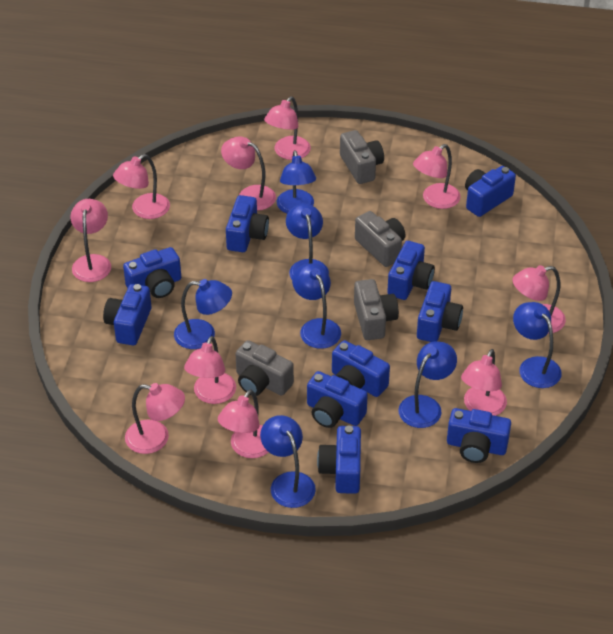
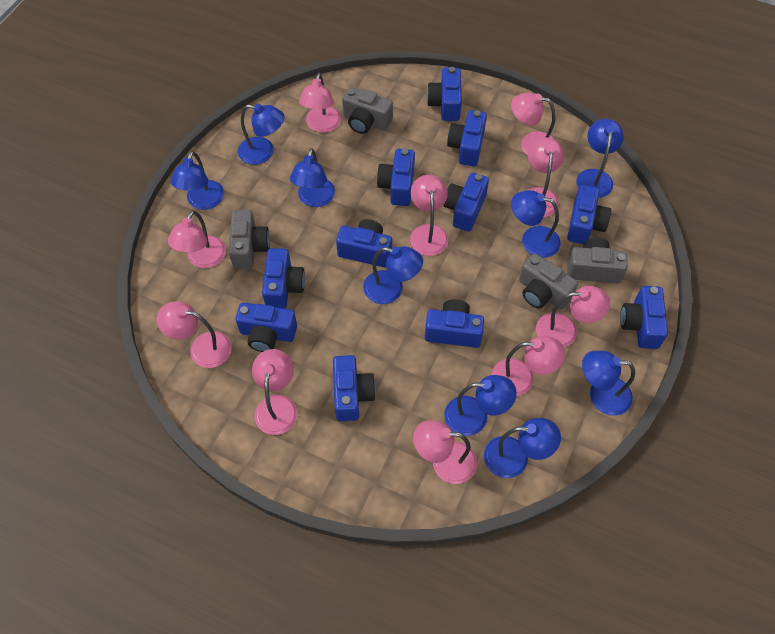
blue camera: 10 -> 11
blue lamp: 7 -> 9

